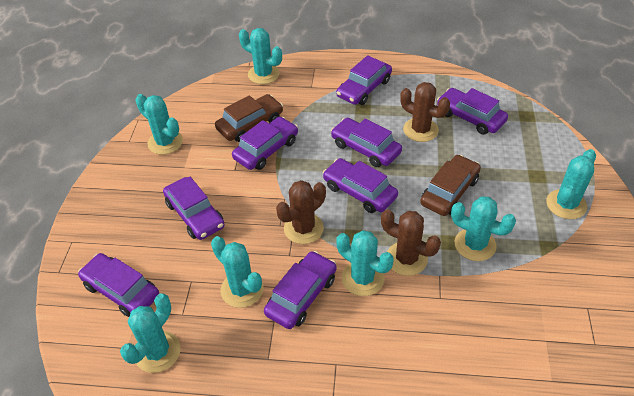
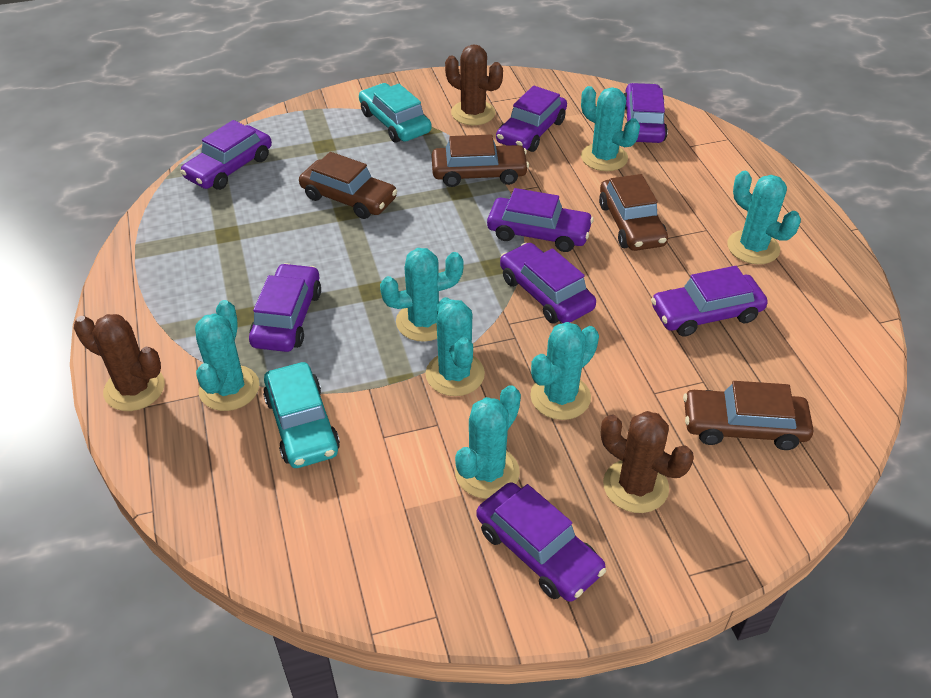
brown car: 2 -> 4
turquoise car: 0 -> 2

